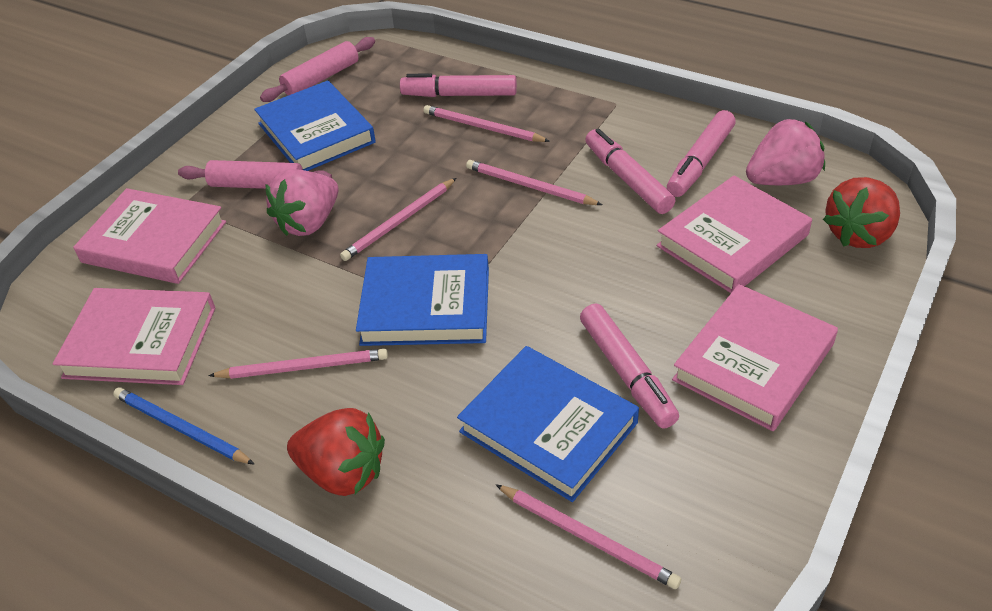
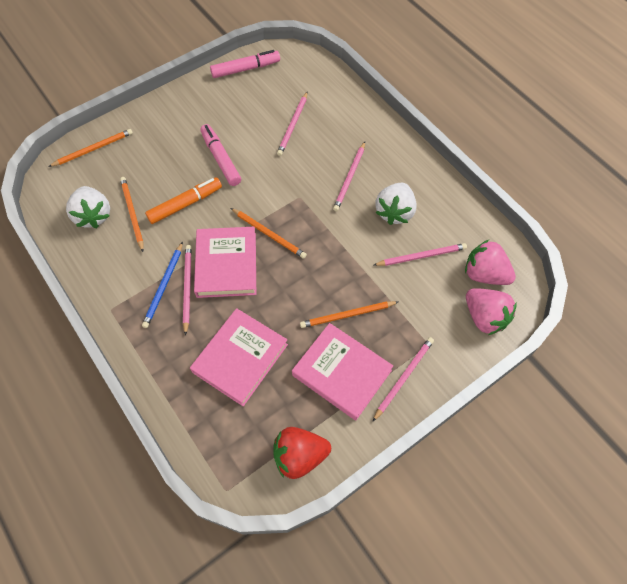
blue book: 3 -> 0
orange marker: 0 -> 1
orange pencil: 0 -> 4
pink book: 4 -> 3
pink marker: 4 -> 2
pink rolling pin: 2 -> 0
red strawberry: 2 -> 1
white strawberry: 0 -> 2

